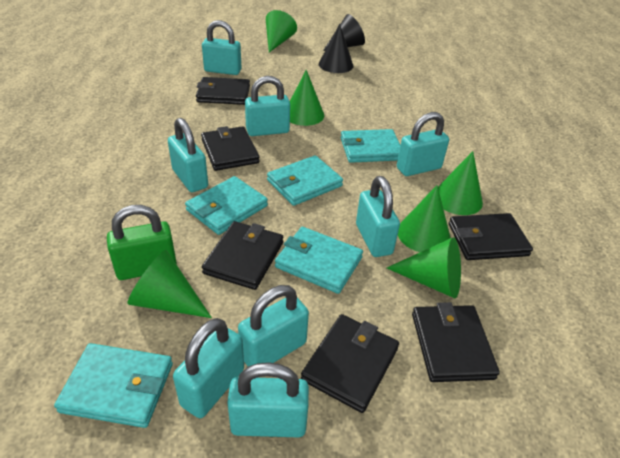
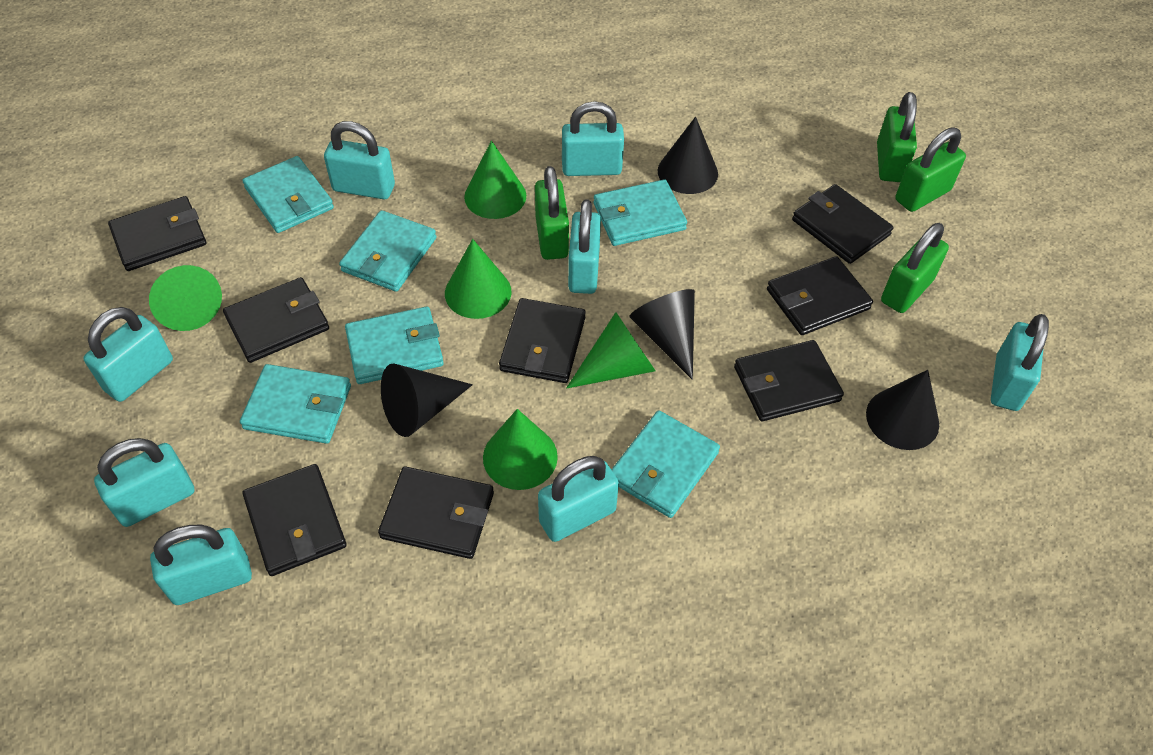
black cone: 2 -> 4
black wallet: 6 -> 8
green cone: 6 -> 5
green padlock: 1 -> 4
turquoise wallet: 5 -> 6

